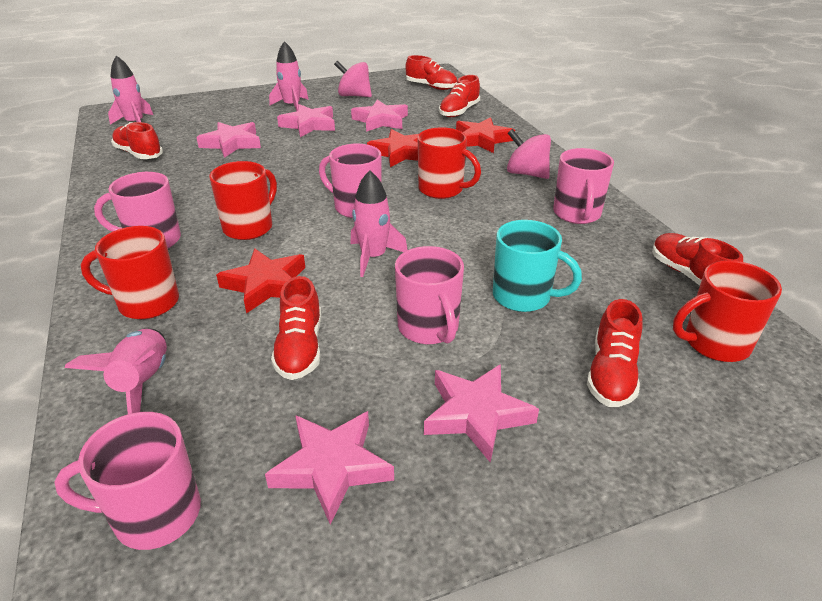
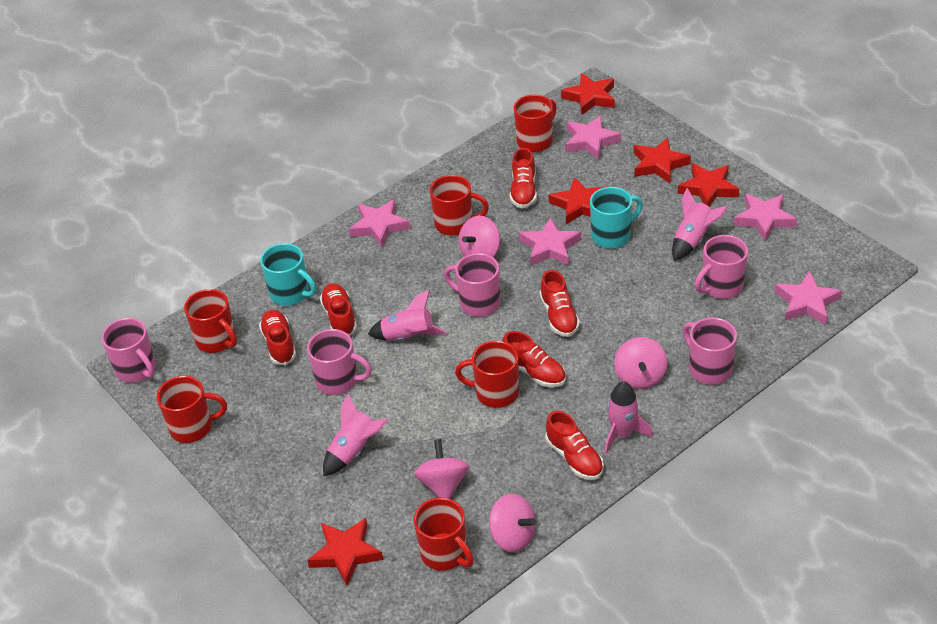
pink spinning top: 2 -> 4
red mug: 4 -> 6
red star: 3 -> 5
turquoise mug: 1 -> 2

